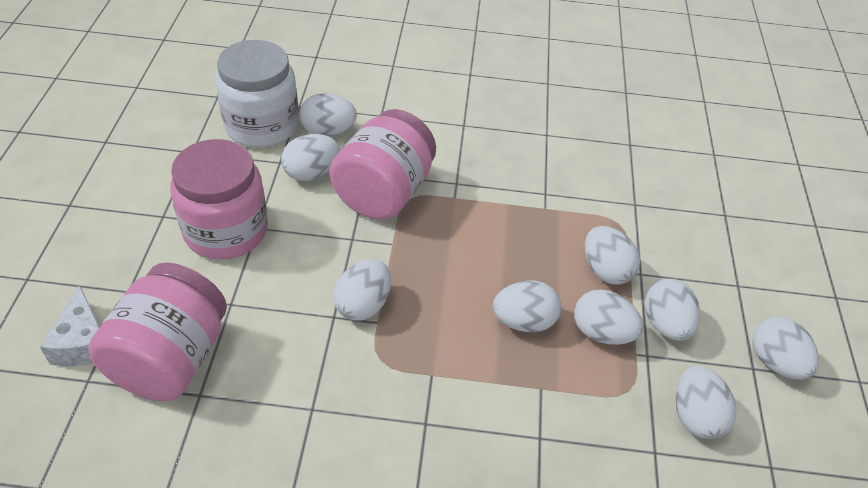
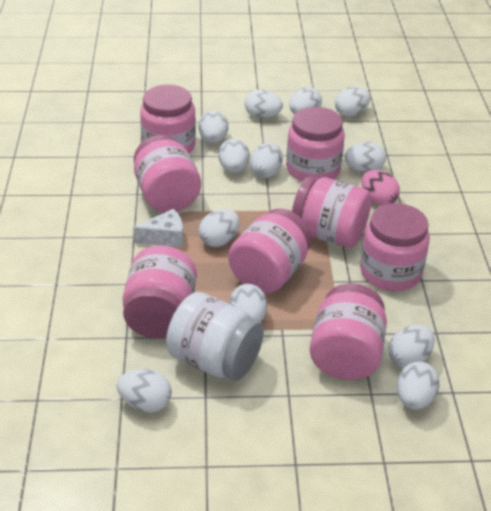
pink egg: 0 -> 1
pink jar: 3 -> 8
white egg: 9 -> 12

